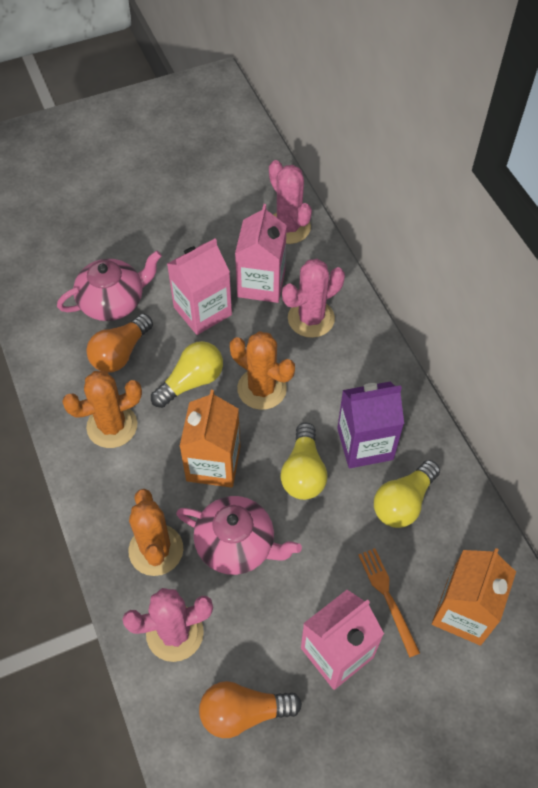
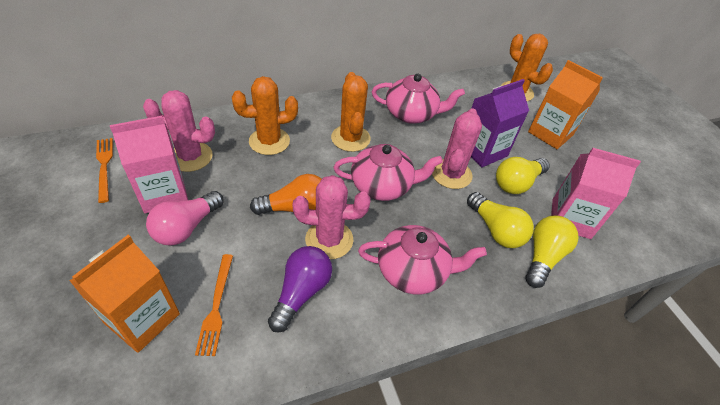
orange fork: 1 -> 2
orange light bulb: 2 -> 1
pink carton: 3 -> 2
pink light bulb: 0 -> 1
pink teapot: 2 -> 3
purple light bulb: 0 -> 1

